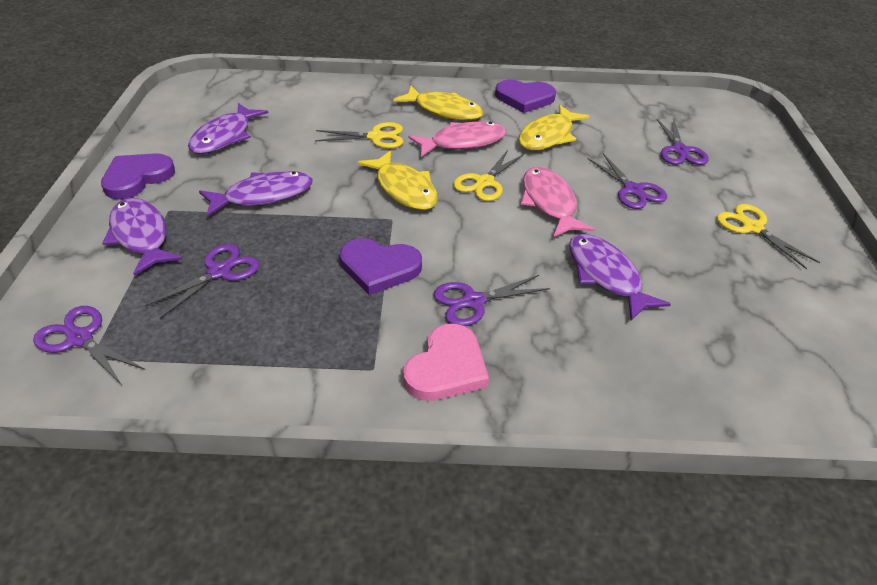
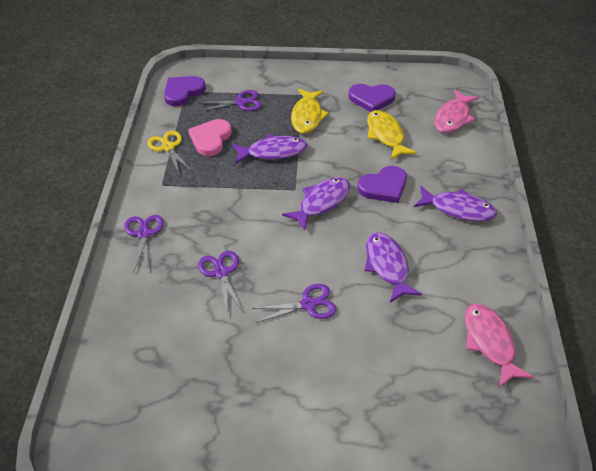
purple scissors: 5 -> 4
yellow fish: 3 -> 2
yellow scissors: 3 -> 1

